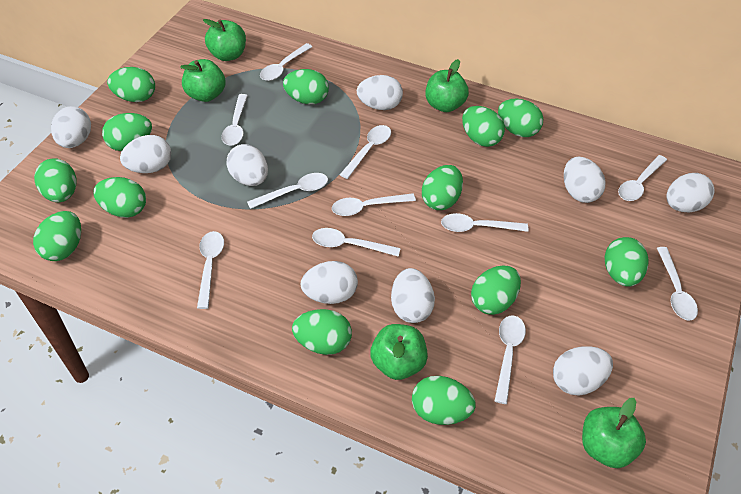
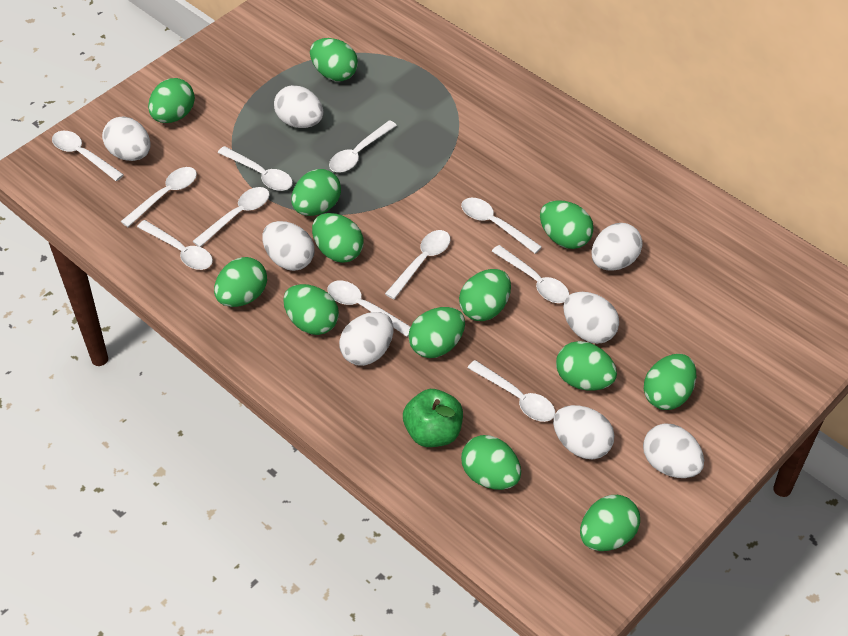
green apple: 5 -> 1
white egg: 9 -> 8

